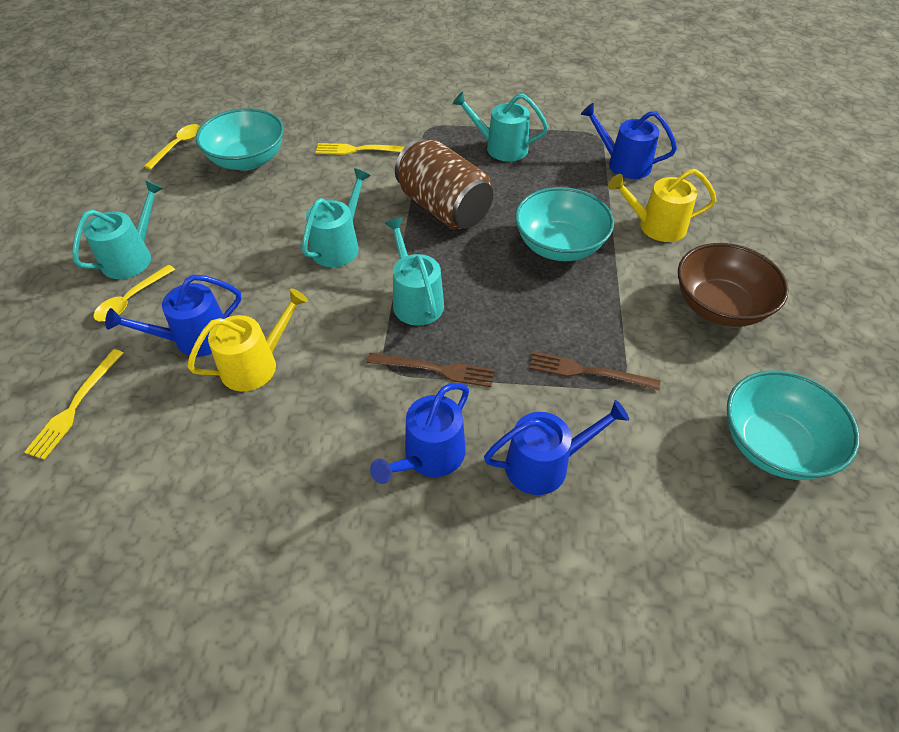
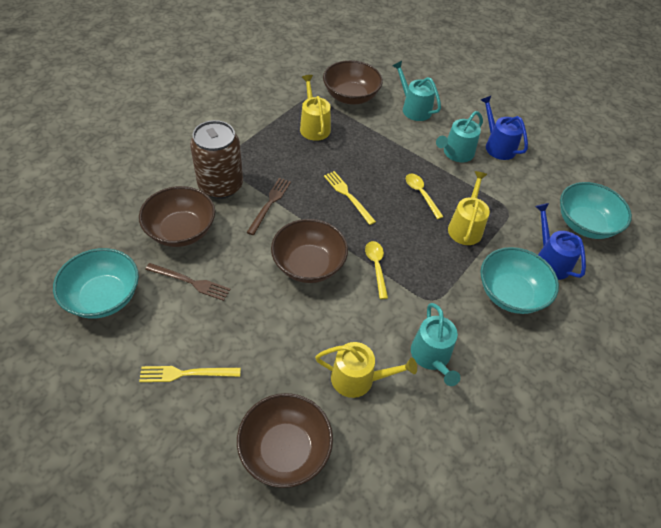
blue watering can: 4 -> 2
brown bowl: 1 -> 4
turquoise watering can: 4 -> 3
yellow watering can: 2 -> 3

